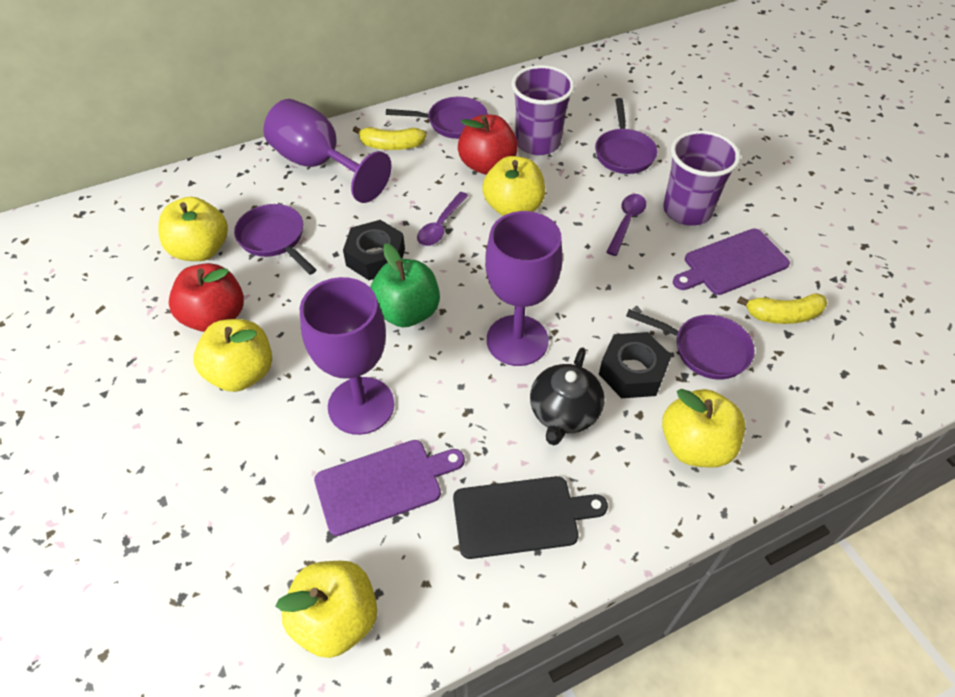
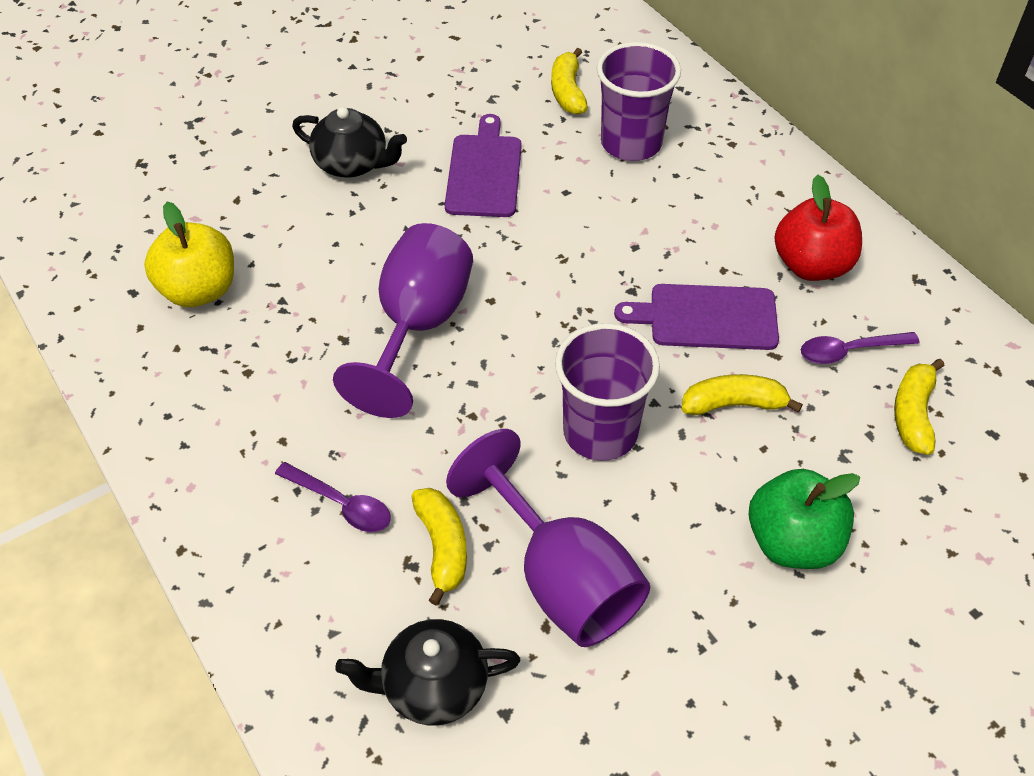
black cutting board: 1 -> 0
black nut: 2 -> 0
black teapot: 1 -> 2
purple goblet: 3 -> 2
purple pan: 4 -> 0
red apple: 2 -> 1
yellow apple: 5 -> 1
yellow banana: 2 -> 4

